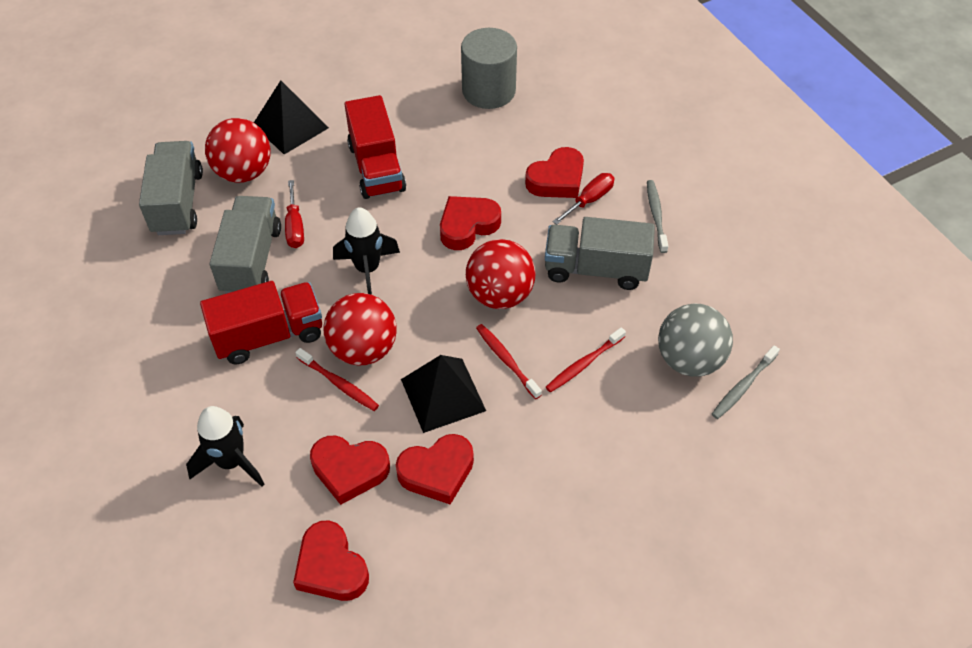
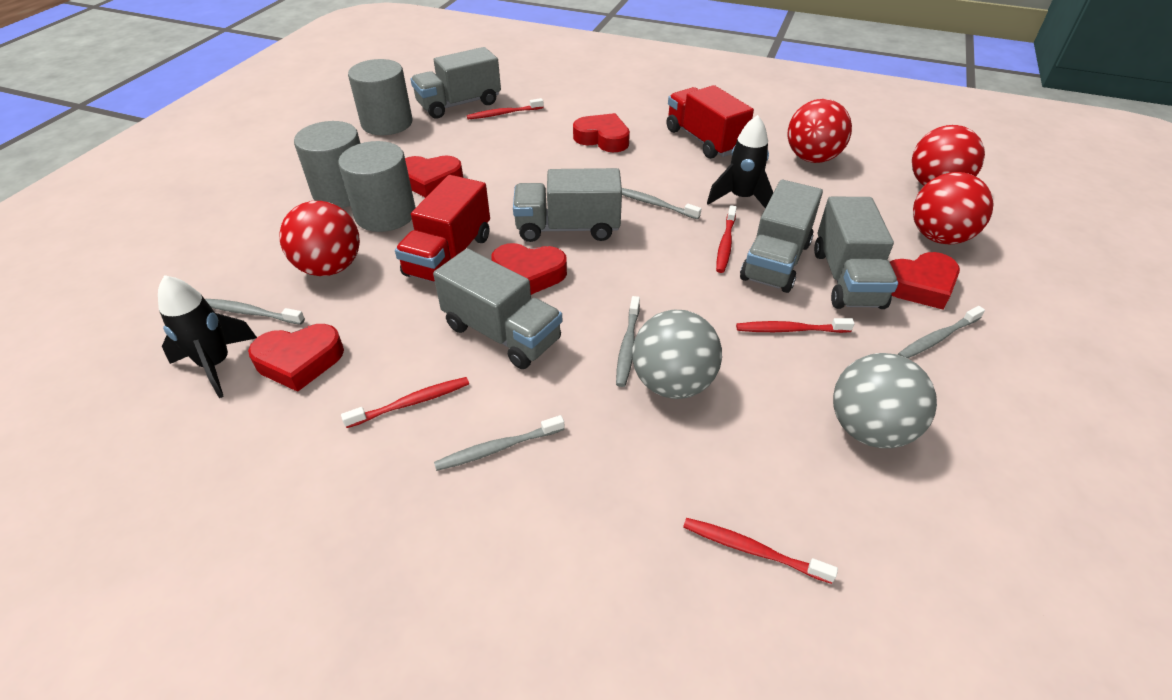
black pyramid: 2 -> 0
grey ball: 1 -> 2
grey cylinder: 1 -> 3
grey toothbrush: 2 -> 5
grey truck: 3 -> 5
red ball: 3 -> 4
red screwdriver: 2 -> 0
red toothbrush: 3 -> 5

